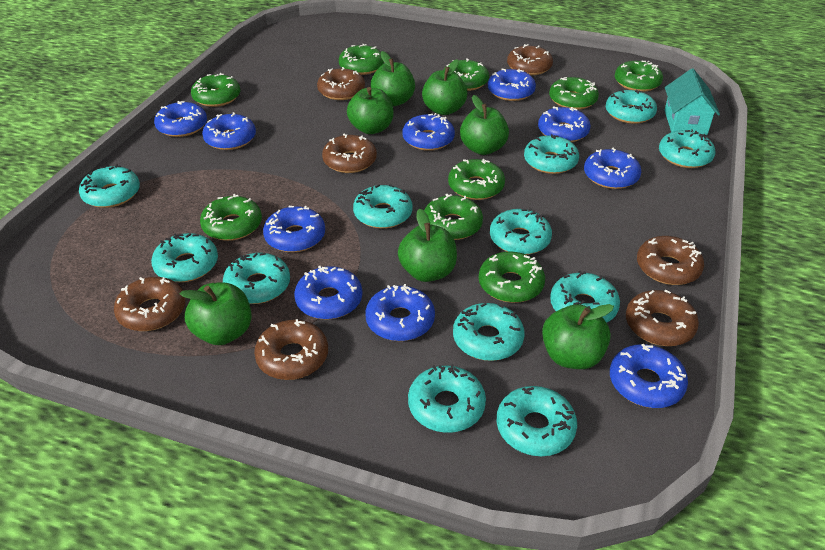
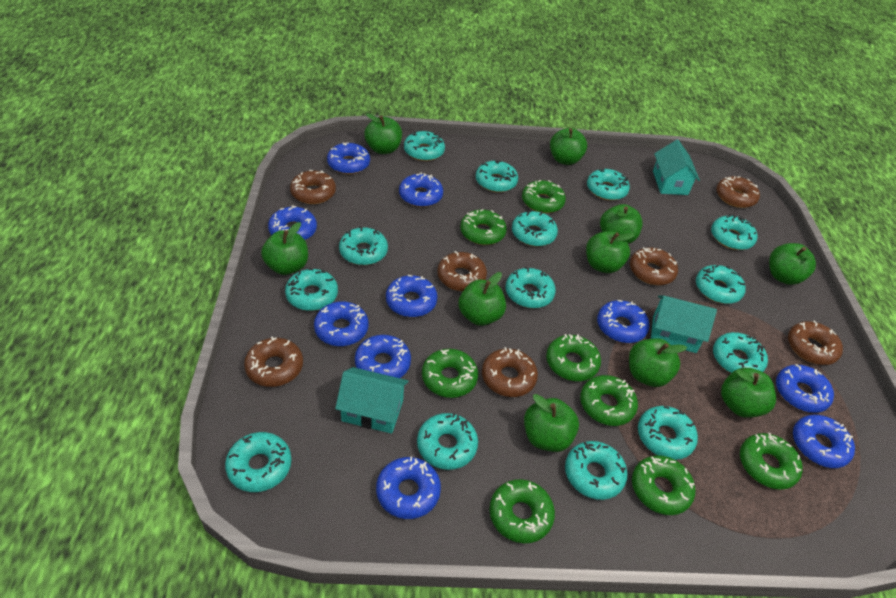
green apple: 7 -> 10
green donut: 9 -> 8
turquoise donut: 12 -> 14
turquoise house: 1 -> 3

